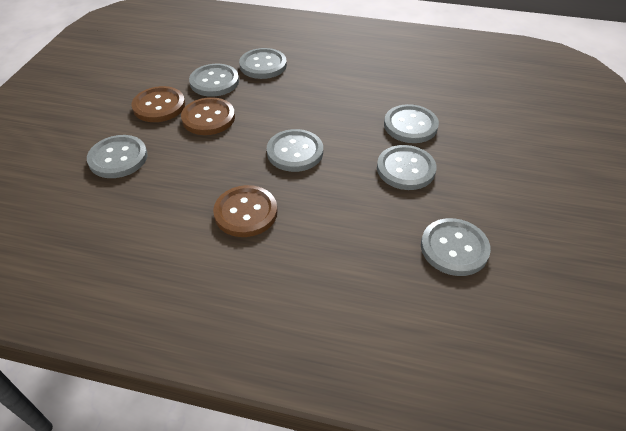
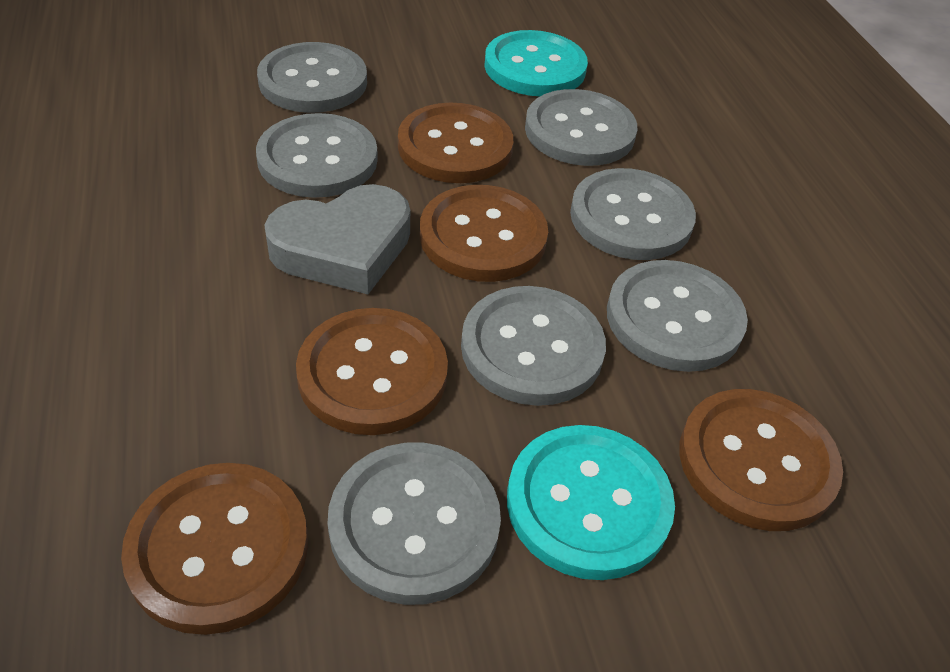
brown button: 3 -> 5
grey heart: 0 -> 1
turquoise button: 0 -> 2

